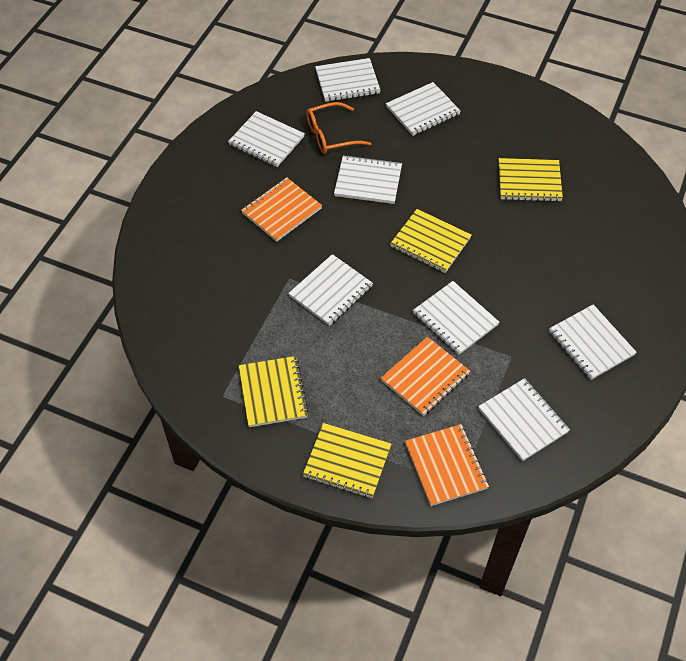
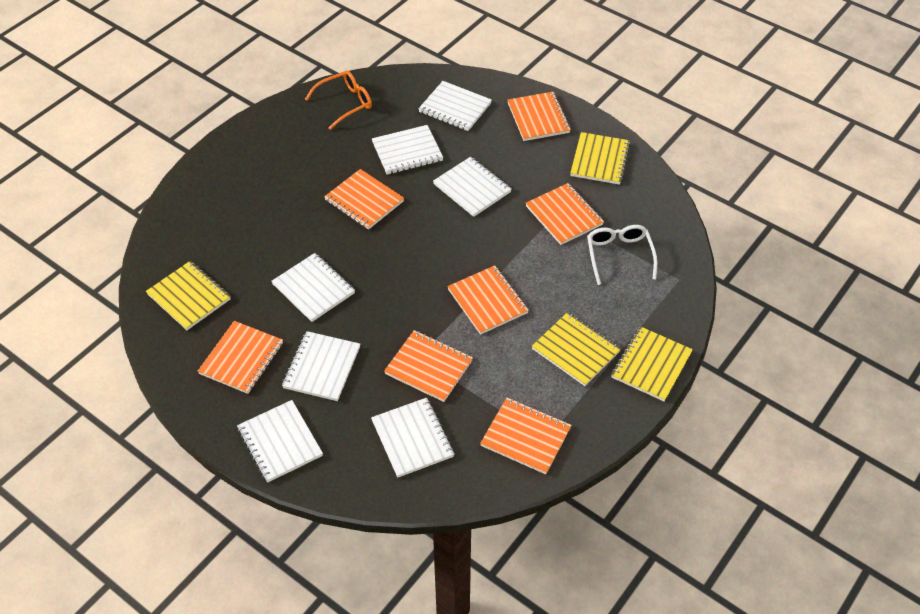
orange notebook: 3 -> 7
white glasses: 0 -> 1
white notebook: 8 -> 7

